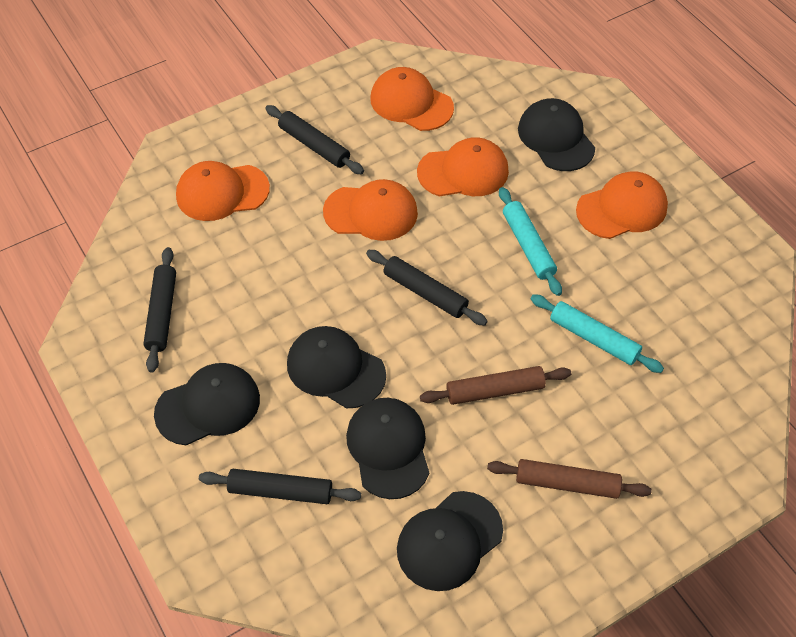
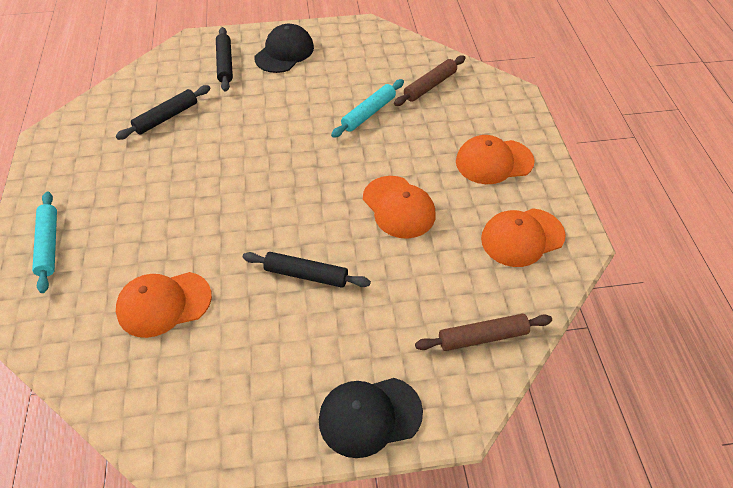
black cap: 5 -> 2
black rolling pin: 4 -> 3
orange cap: 5 -> 4

